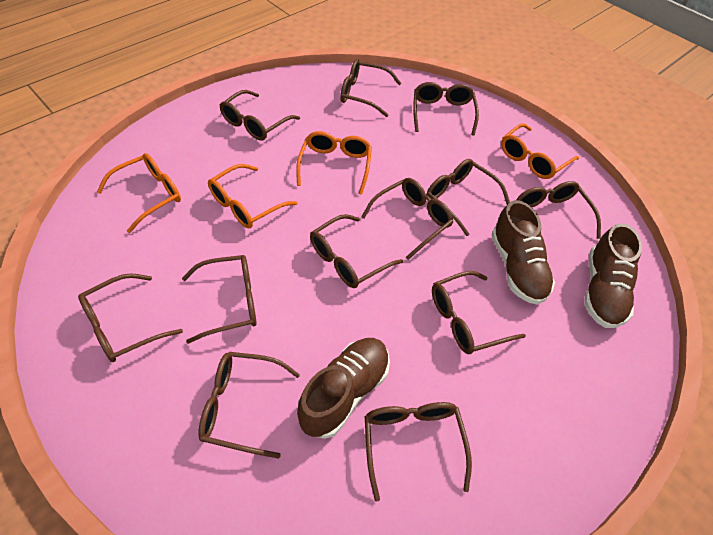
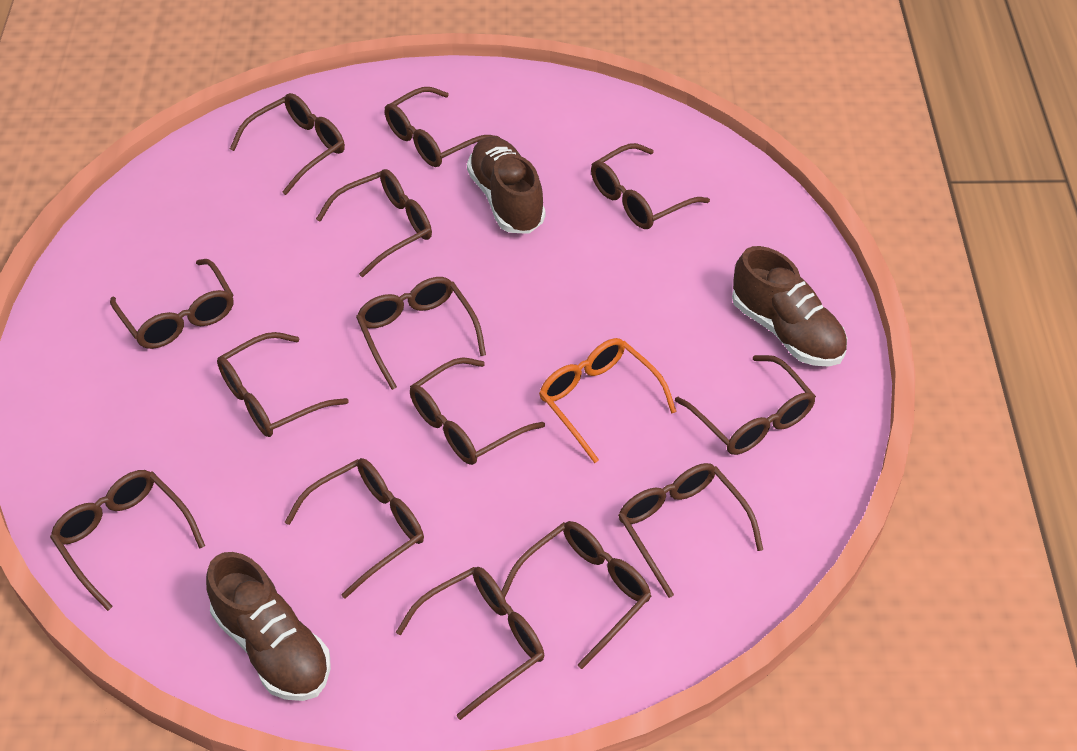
brown glasses: 12 -> 14
orange glasses: 4 -> 1

